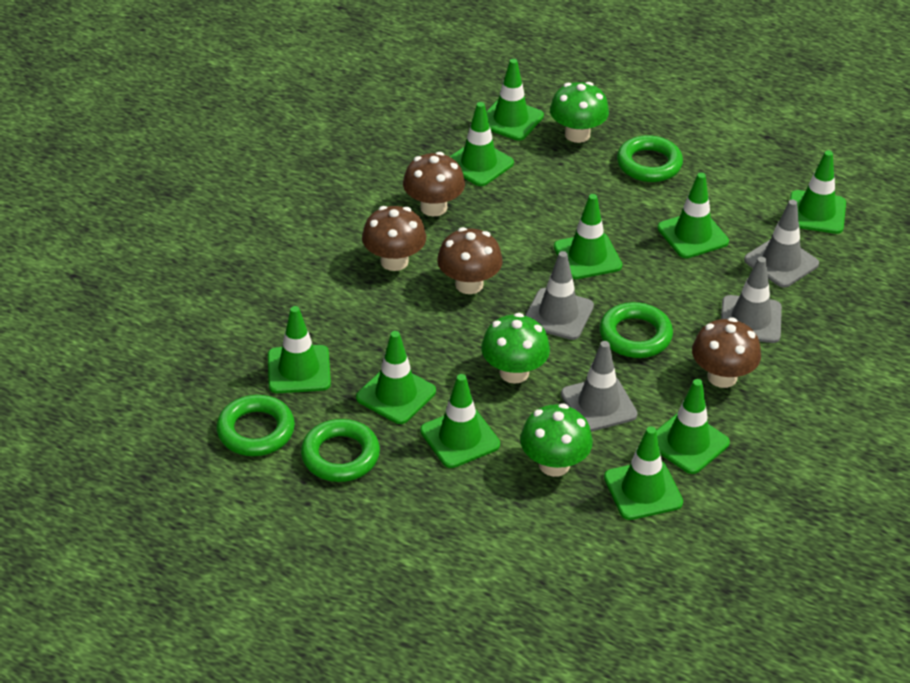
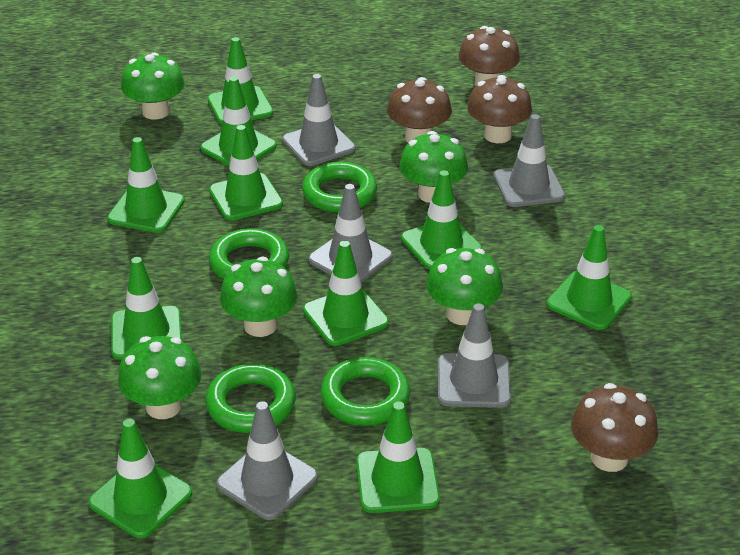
green mushroom: 3 -> 5
grey traffic cone: 4 -> 5

